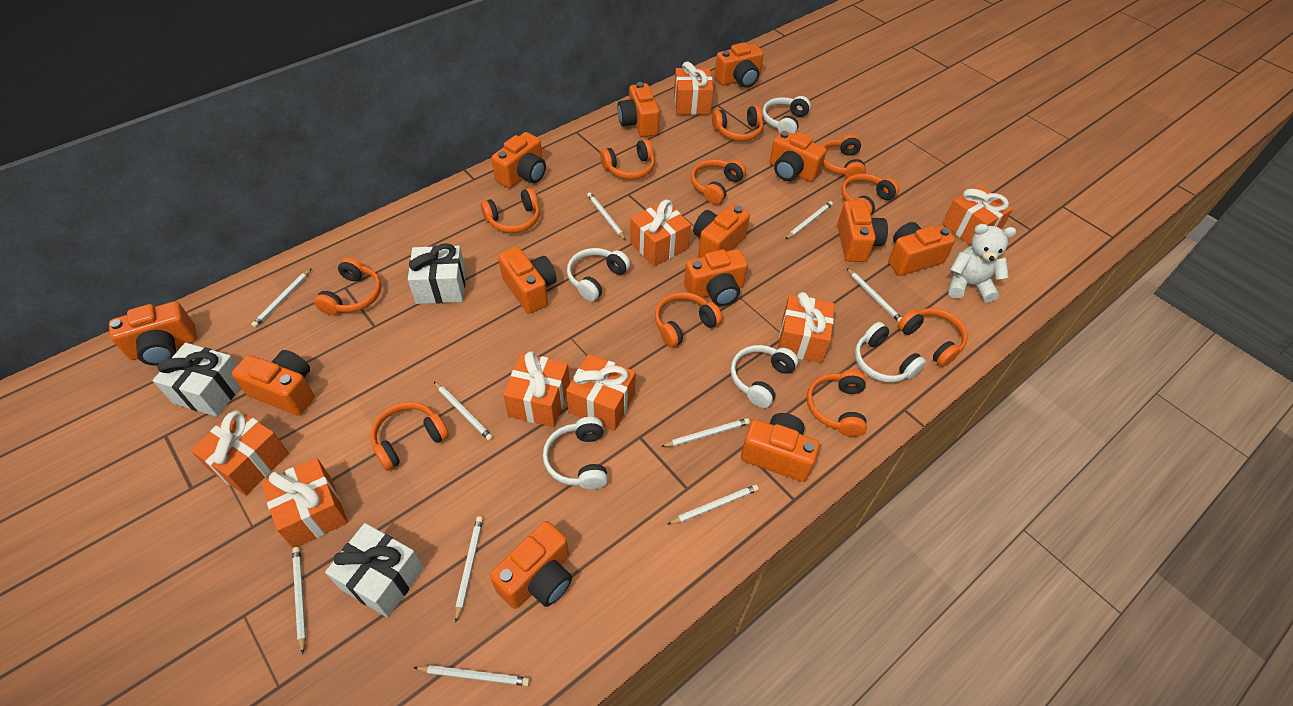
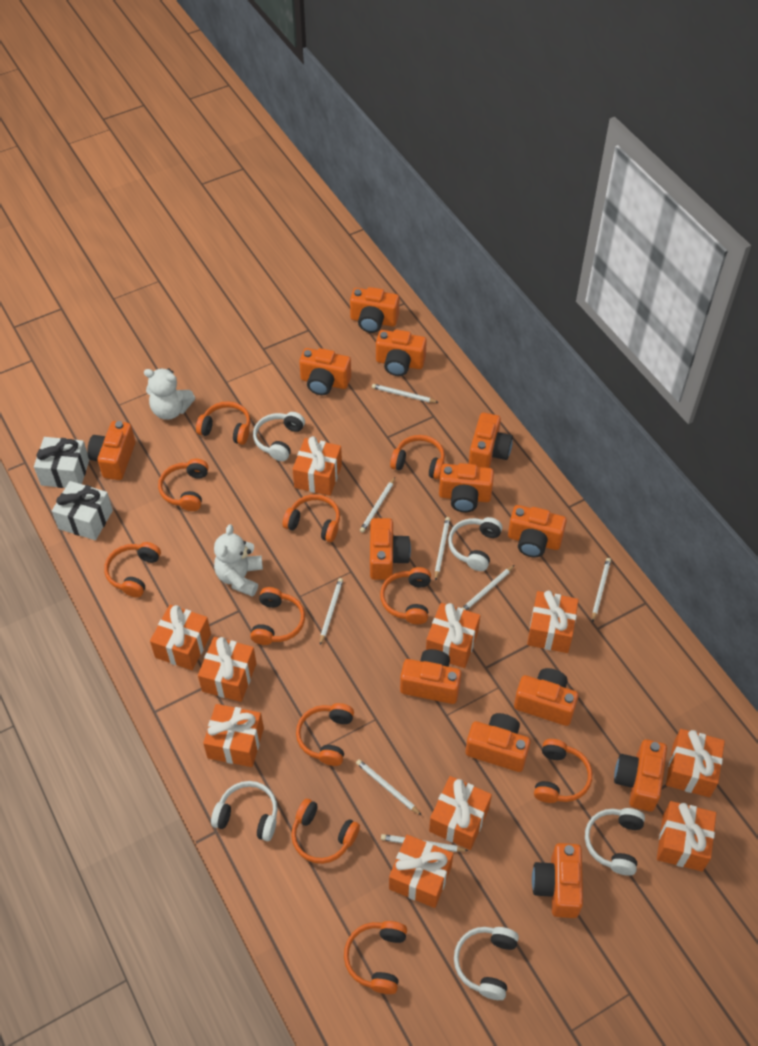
orange gift: 8 -> 10
white gift: 3 -> 2
white pencil: 10 -> 8
white teddy bear: 1 -> 2

